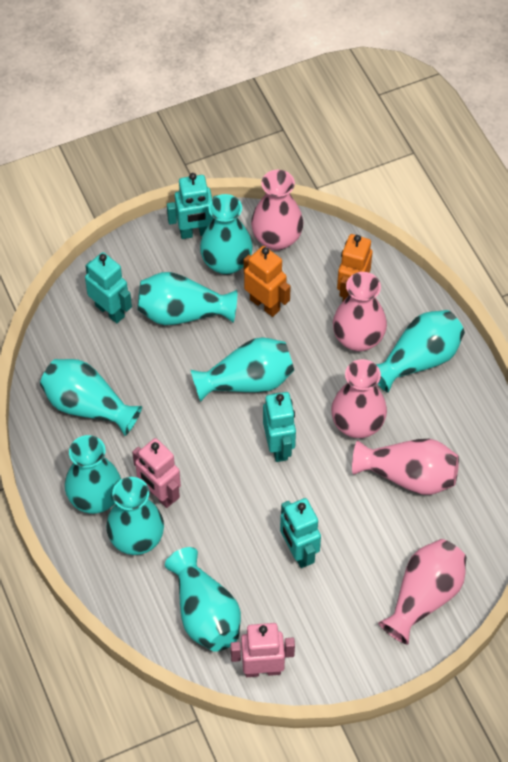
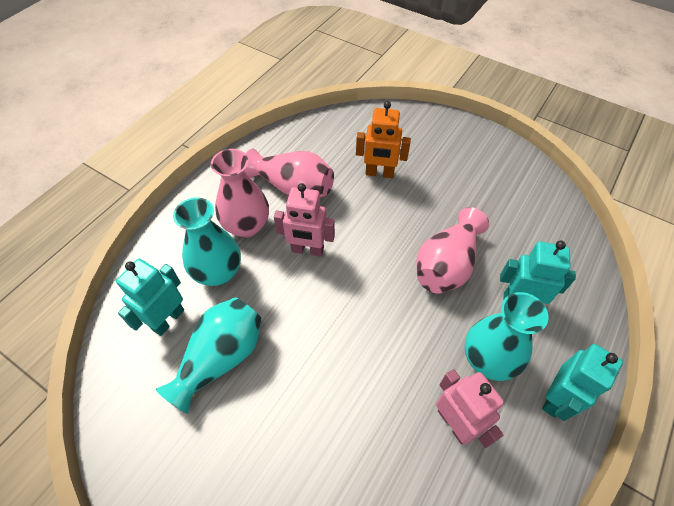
orange robot: 2 -> 1
pink vase: 5 -> 3
turquoise robot: 4 -> 3
turquoise vase: 8 -> 3

